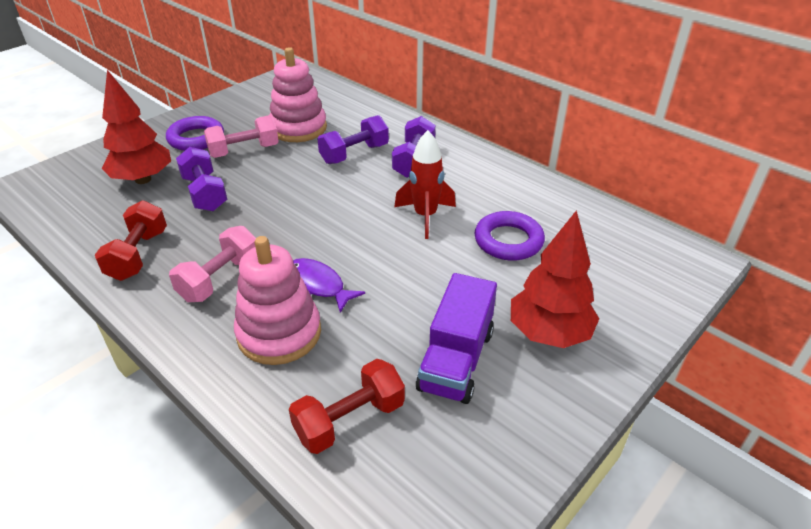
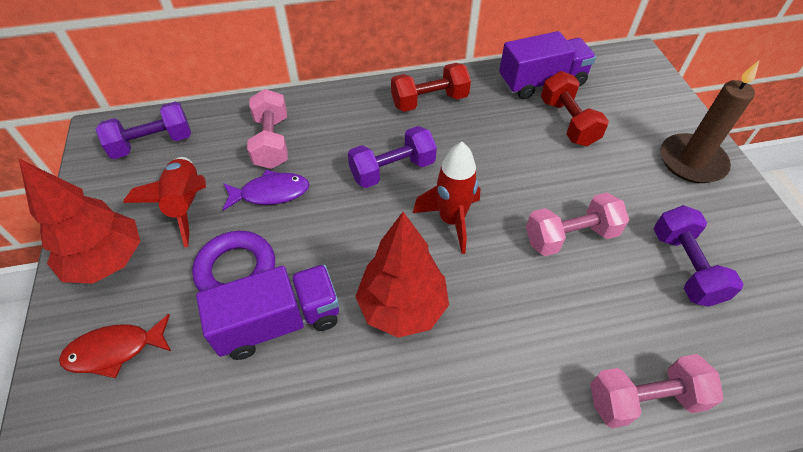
brown candle: 0 -> 1
pink dumbbell: 2 -> 3
pink stacking toy: 2 -> 0
purple ring: 2 -> 1
purple truck: 1 -> 2
red fish: 0 -> 1
red rocket: 1 -> 2

